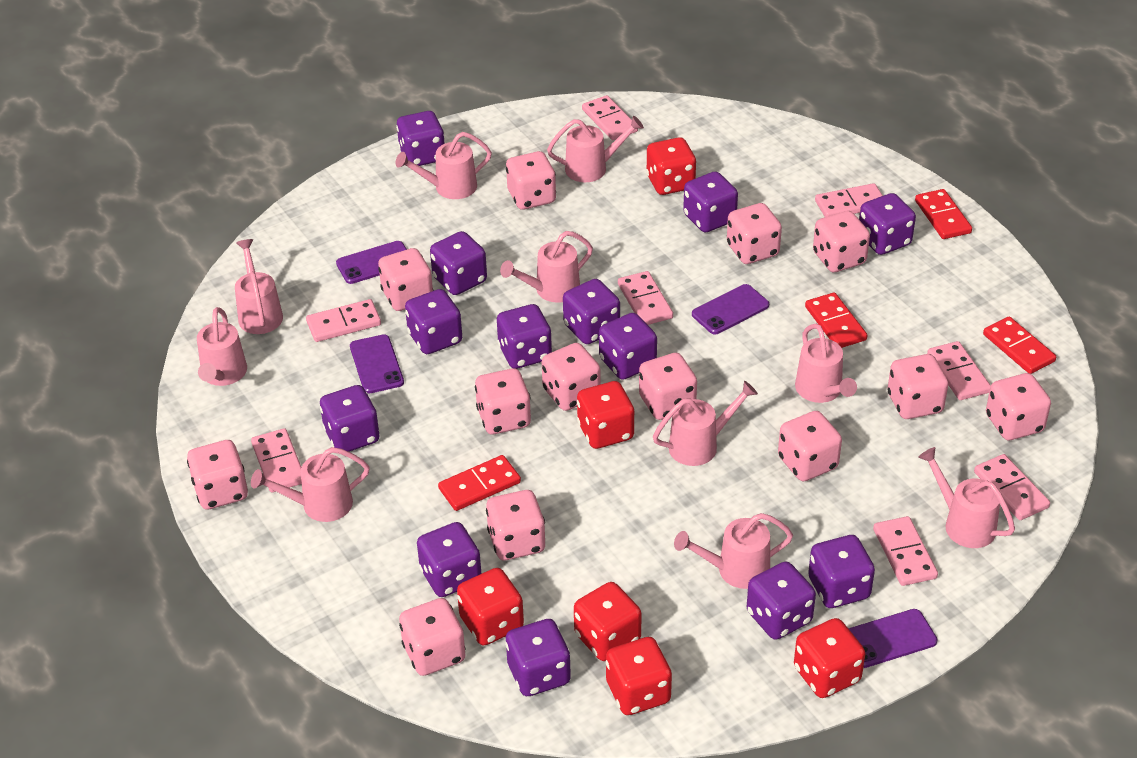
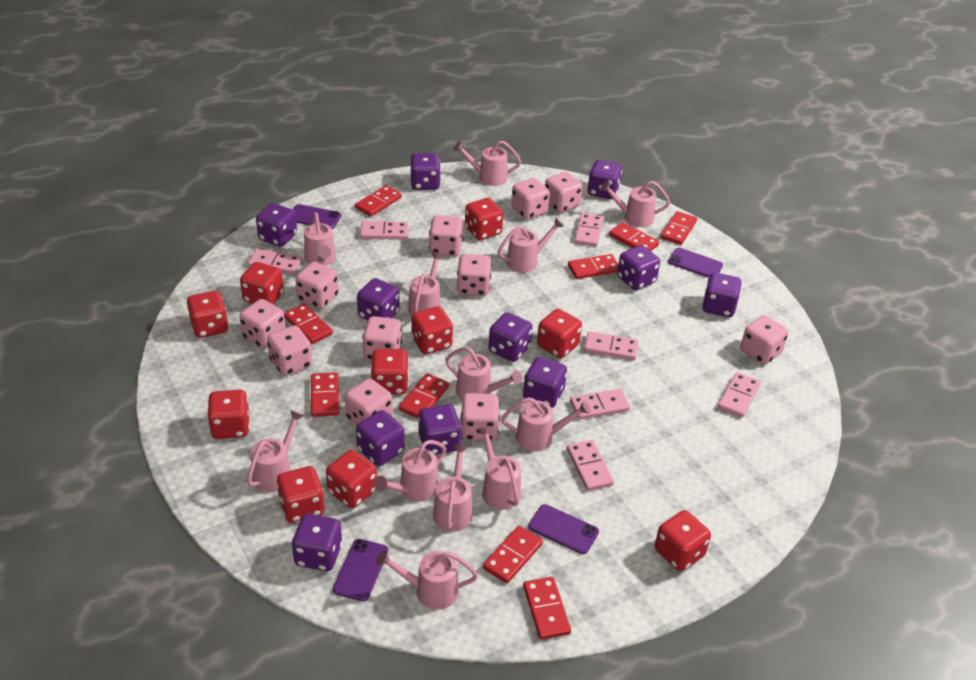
pink dice: 13 -> 11
pink domino: 8 -> 7
pink watering can: 10 -> 12
purple dice: 13 -> 11
red dice: 6 -> 10
red domino: 4 -> 9

